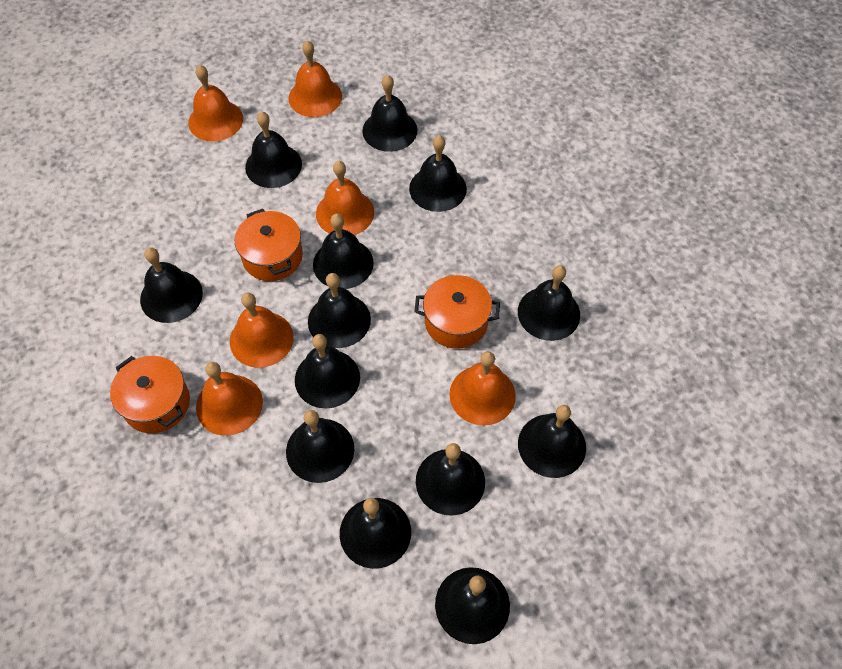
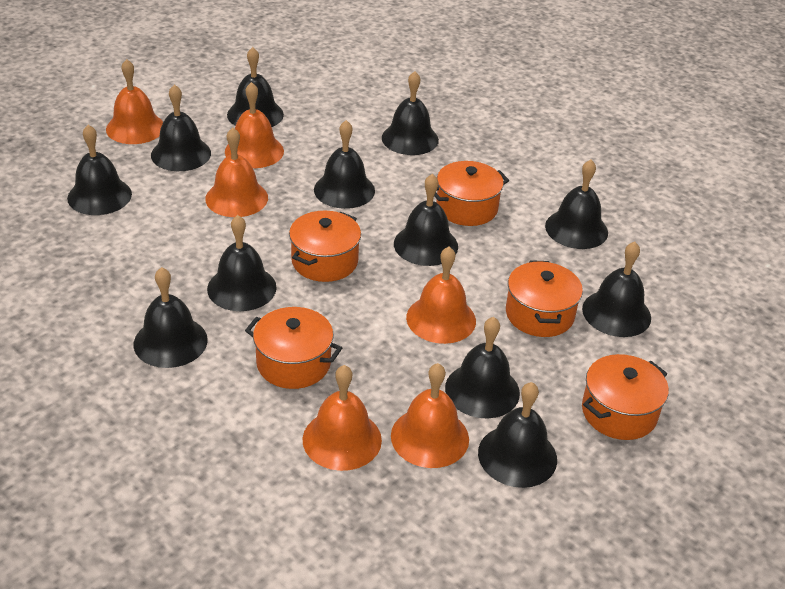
black bell: 13 -> 12
orange pot: 3 -> 5

